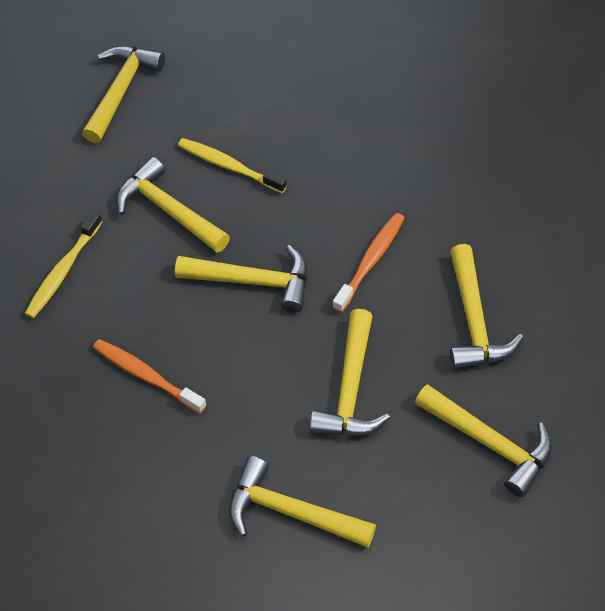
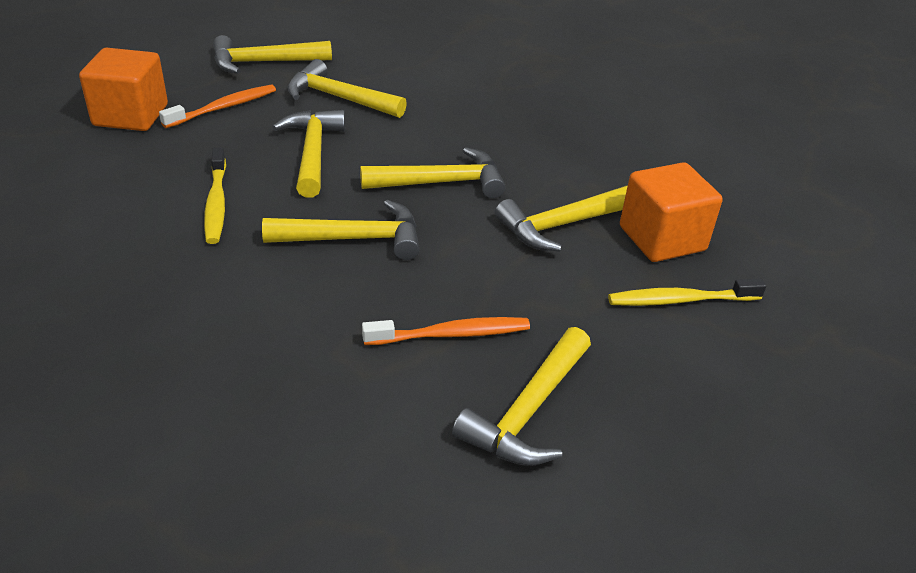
orange cube: 0 -> 2

